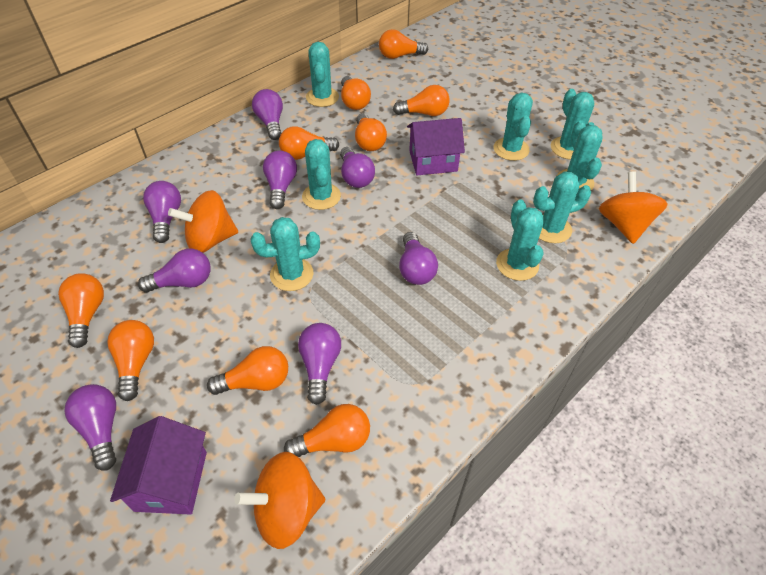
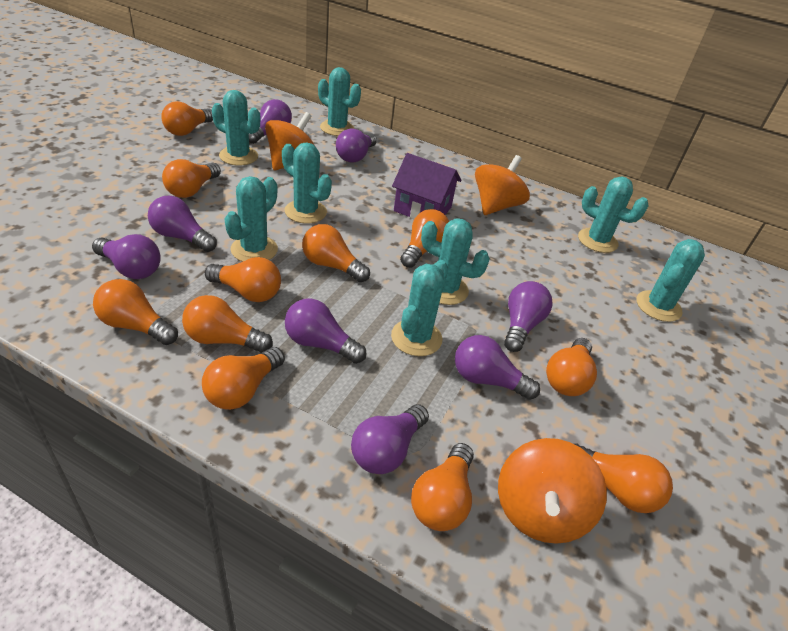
orange light bulb: 9 -> 11
purple house: 2 -> 1

